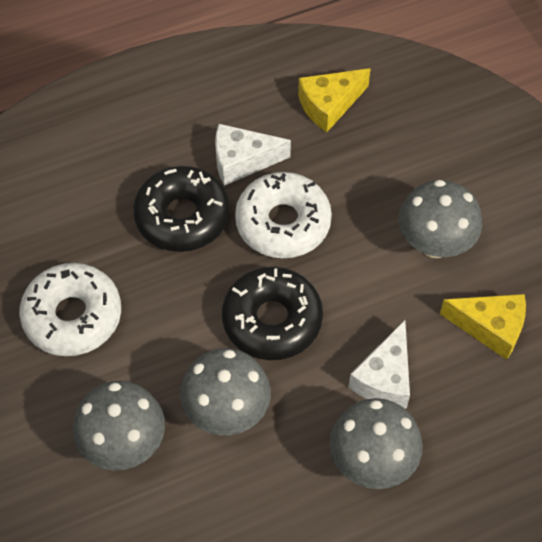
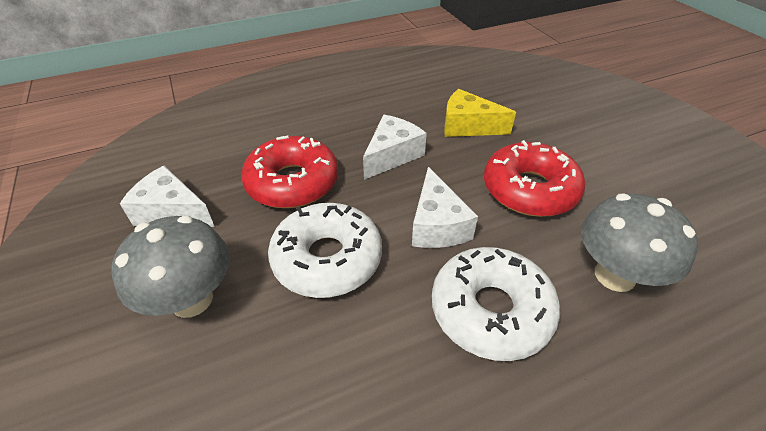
black donut: 2 -> 0
grey mushroom: 4 -> 2
red donut: 0 -> 2
white cheese: 2 -> 3
yellow cheese: 2 -> 1

